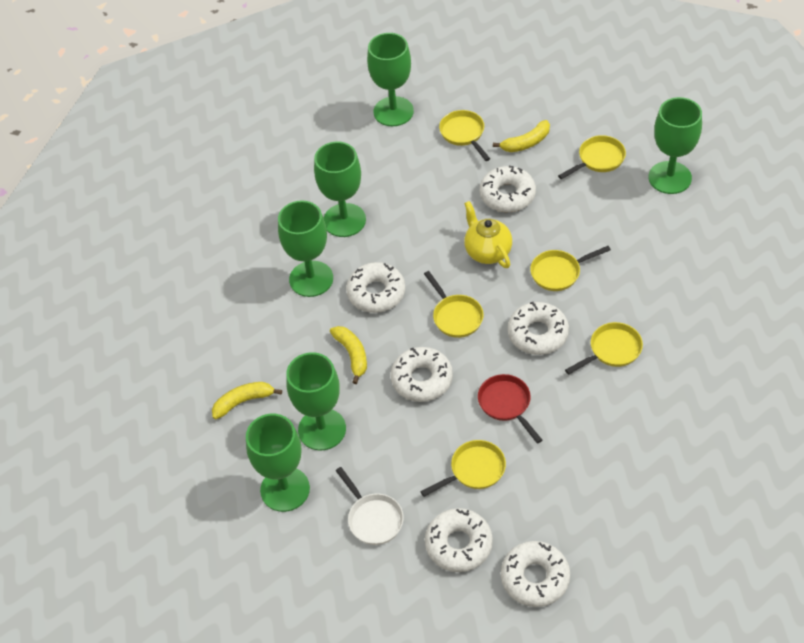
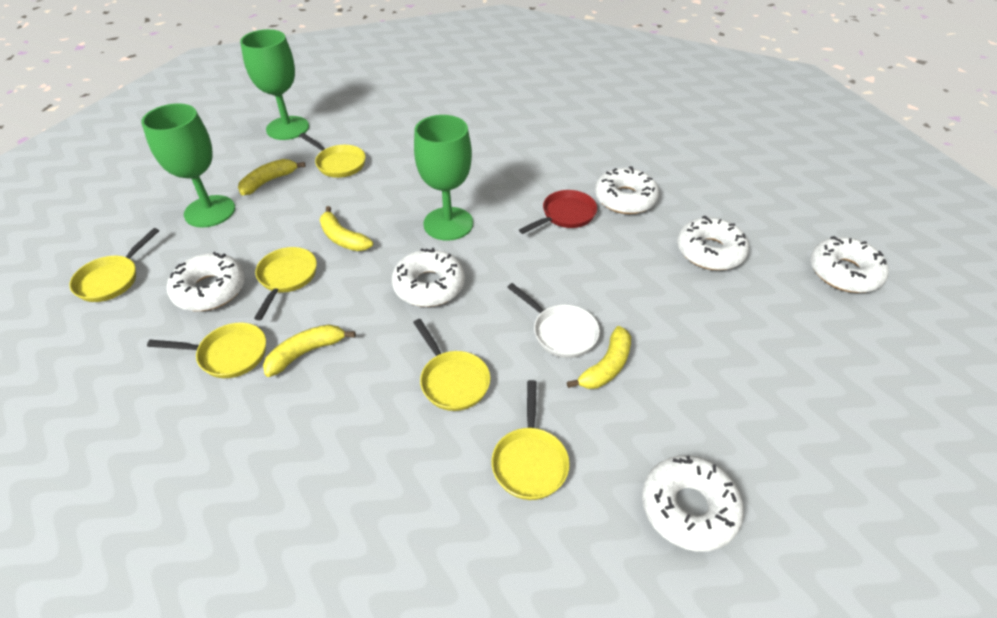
green goblet: 6 -> 3
yellow banana: 3 -> 4
yellow teapot: 1 -> 0

